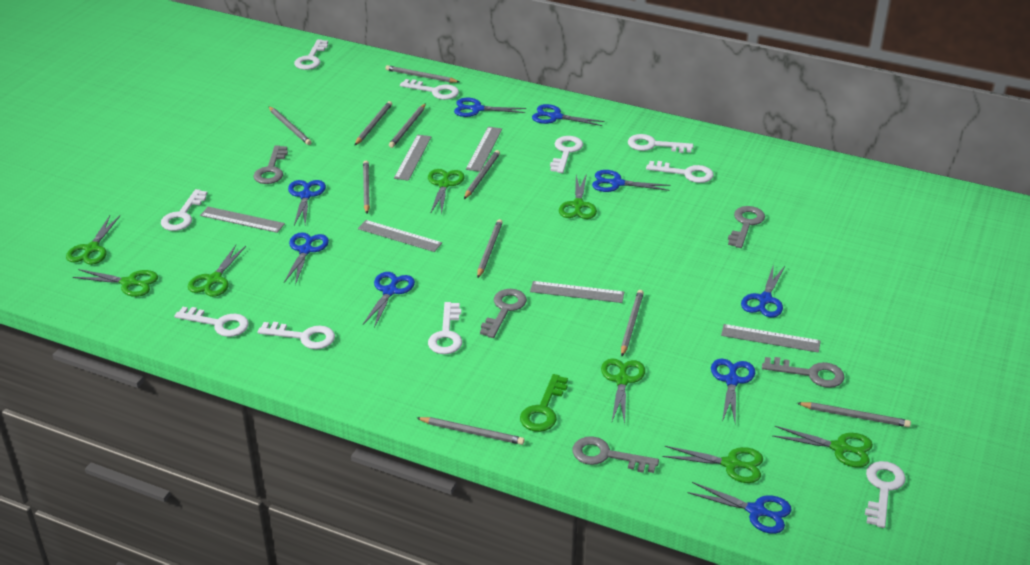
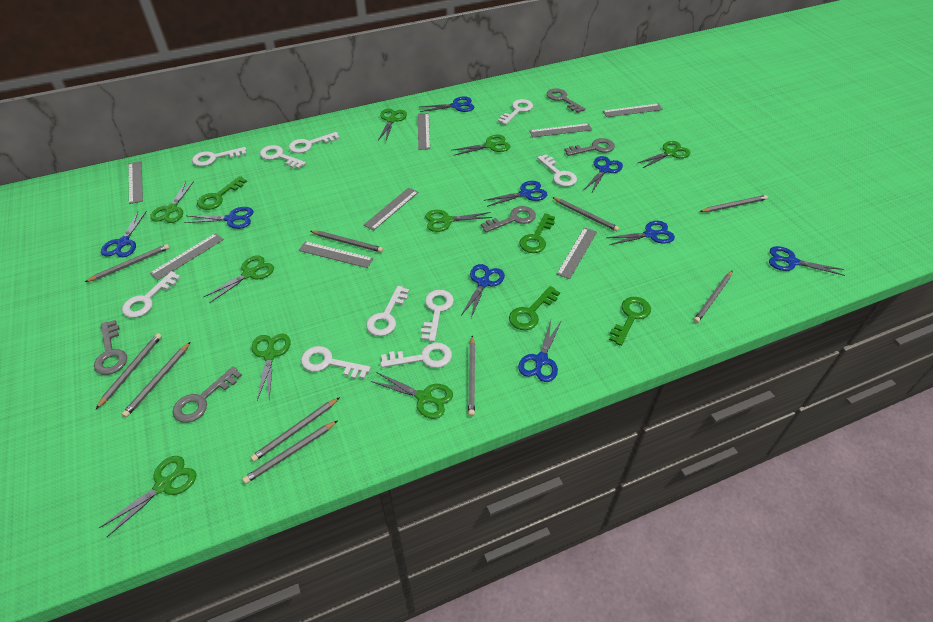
green key: 1 -> 4
green scissors: 8 -> 9
grey ruler: 6 -> 8

